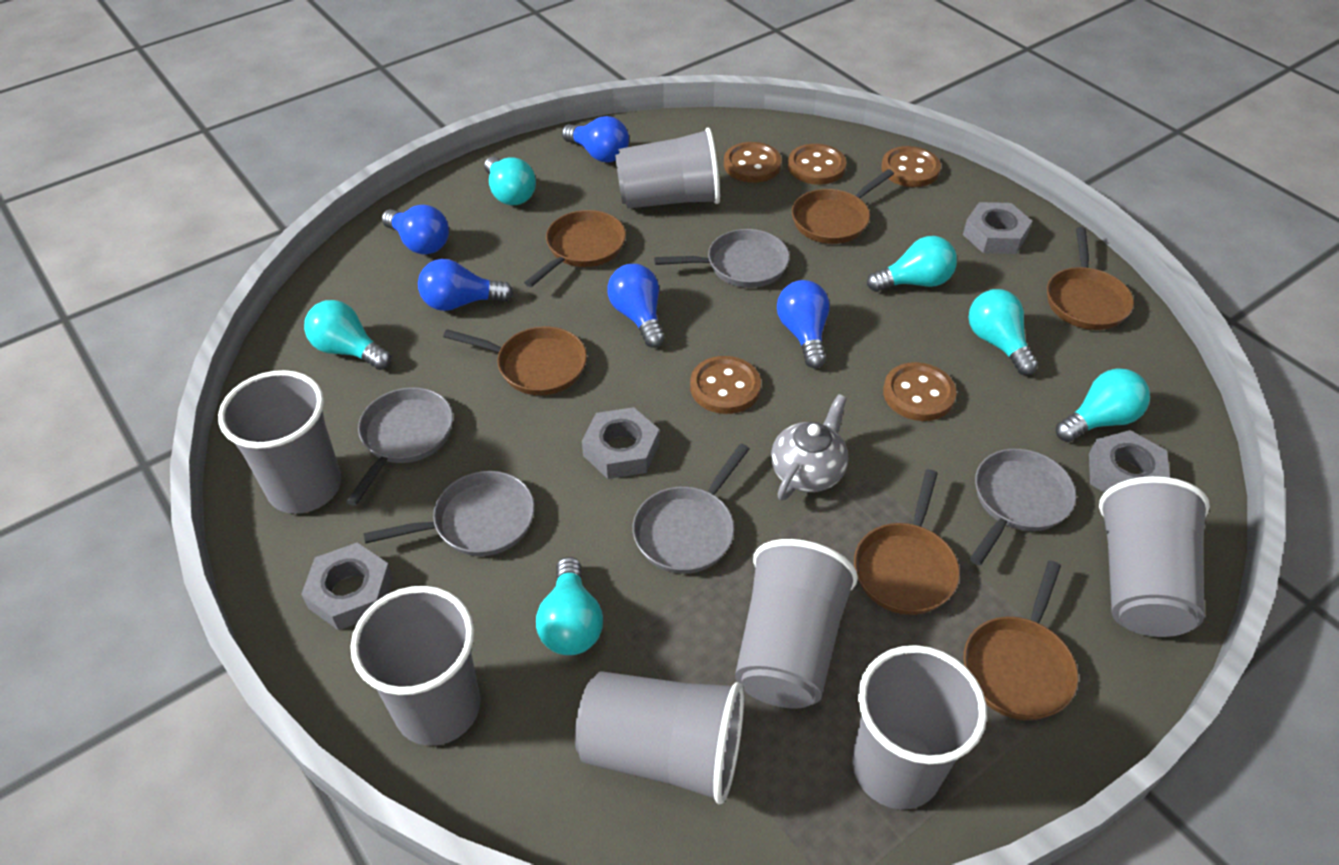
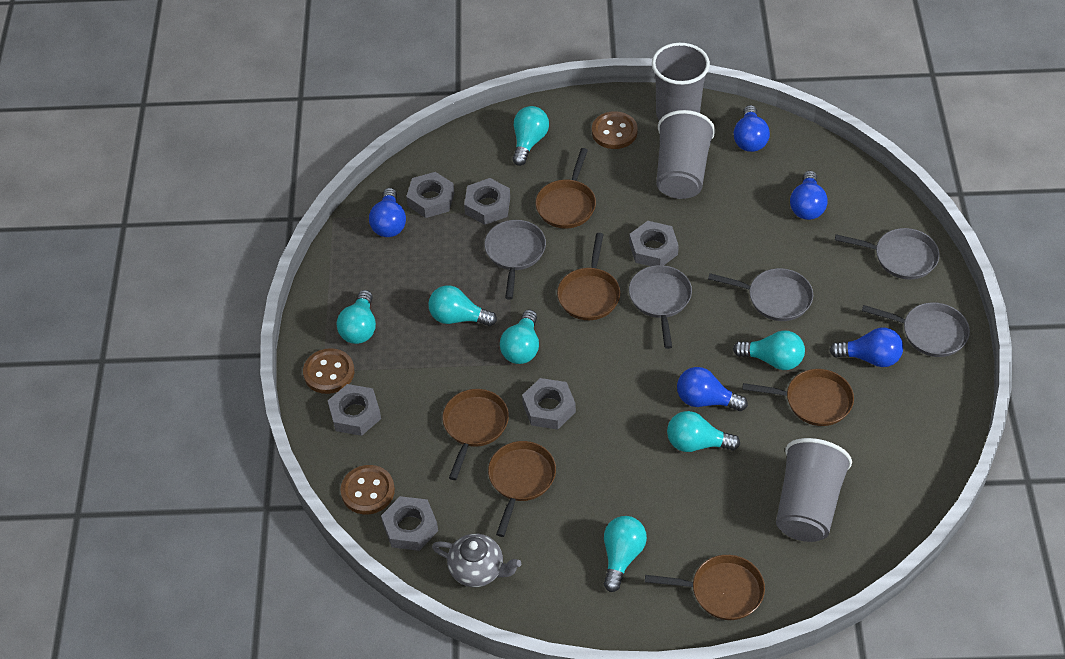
brown button: 5 -> 3
grey cup: 7 -> 3
grey nut: 4 -> 6
turquoise light bulb: 6 -> 7

